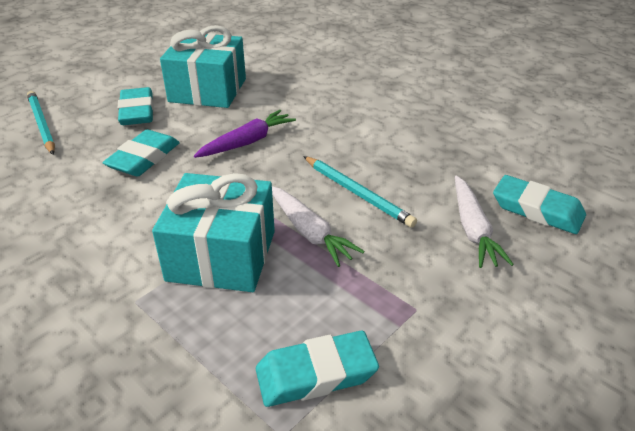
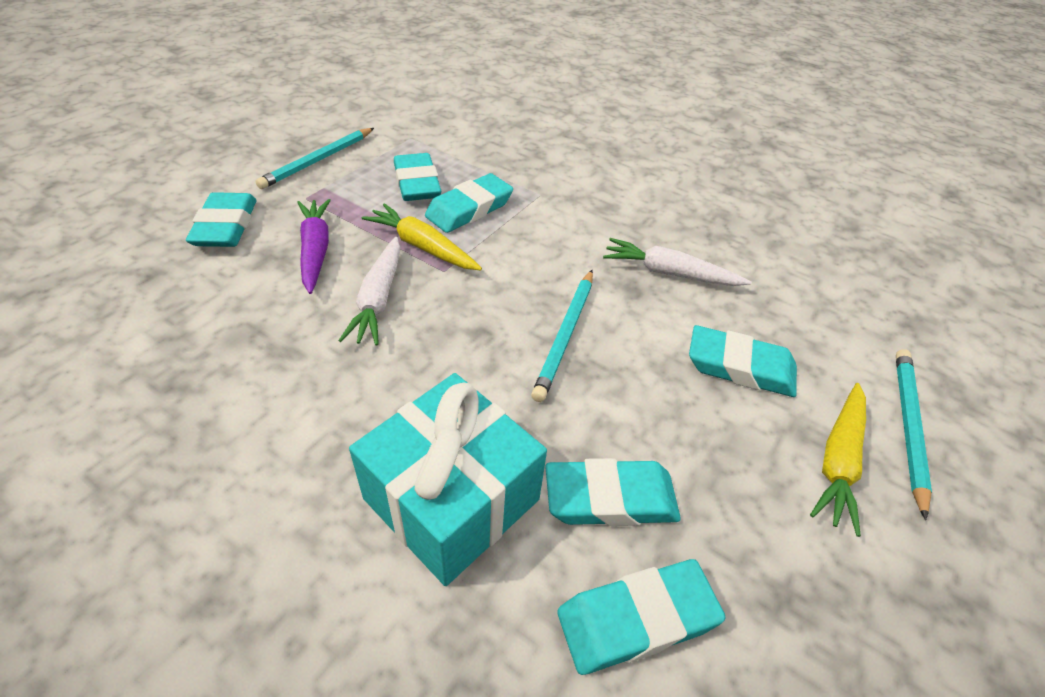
turquoise eraser: 4 -> 6
turquoise gift: 2 -> 1
turquoise pencil: 2 -> 3
yellow carrot: 0 -> 2

